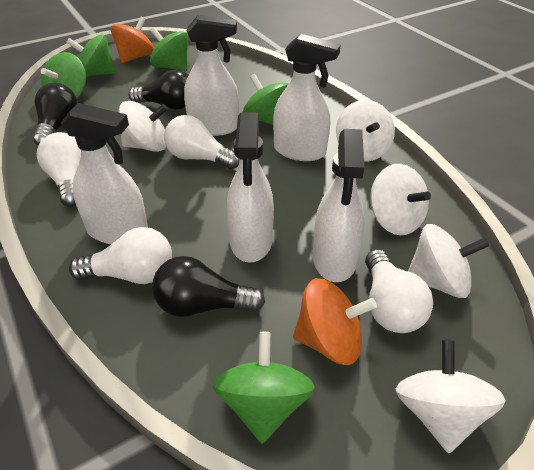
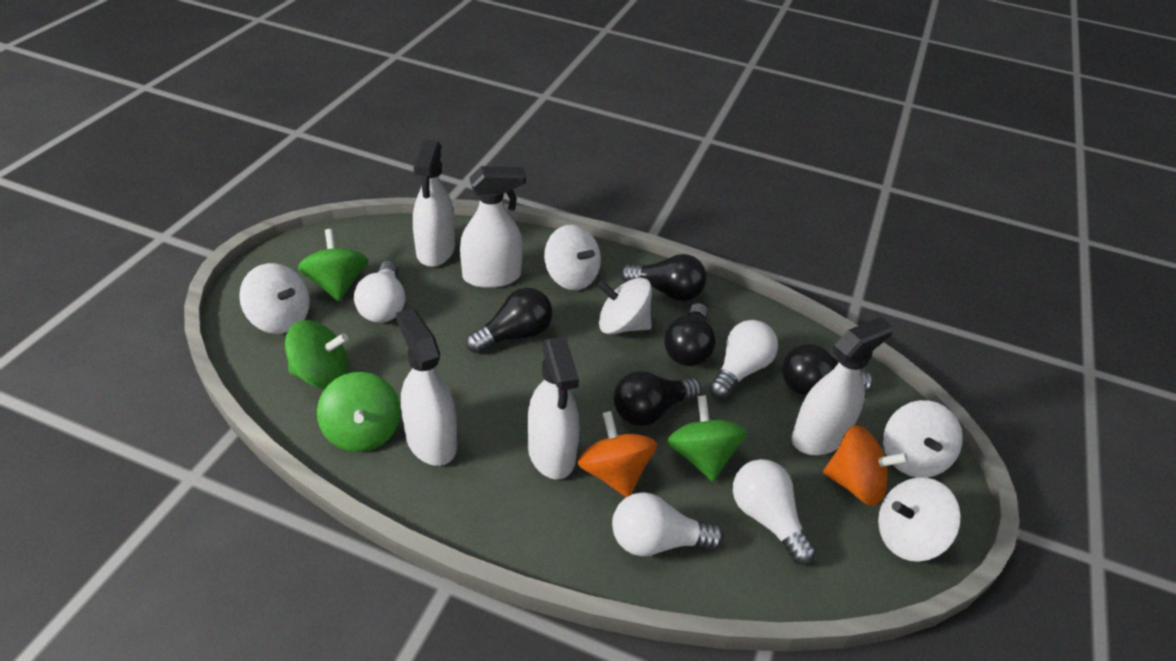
black light bulb: 3 -> 5
green spinning top: 5 -> 4

